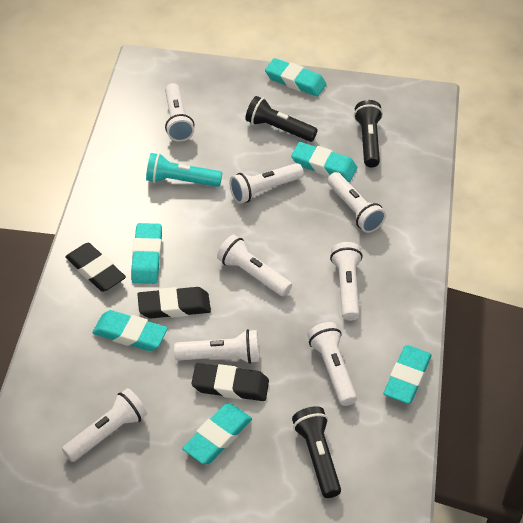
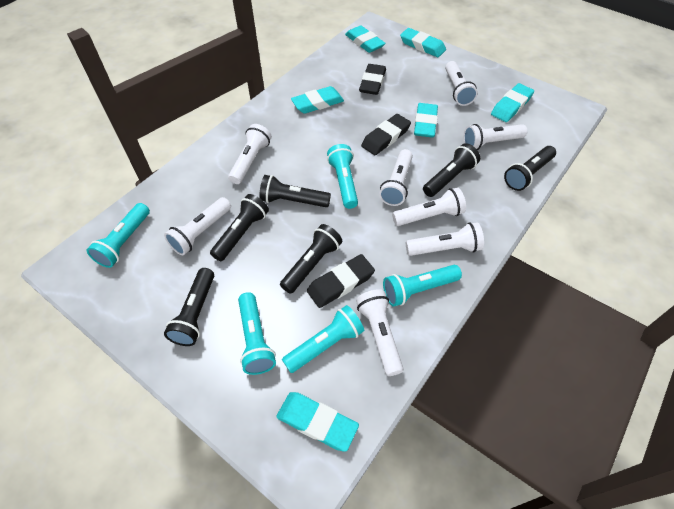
black flashlight: 3 -> 6
turquoise flashlight: 1 -> 5

